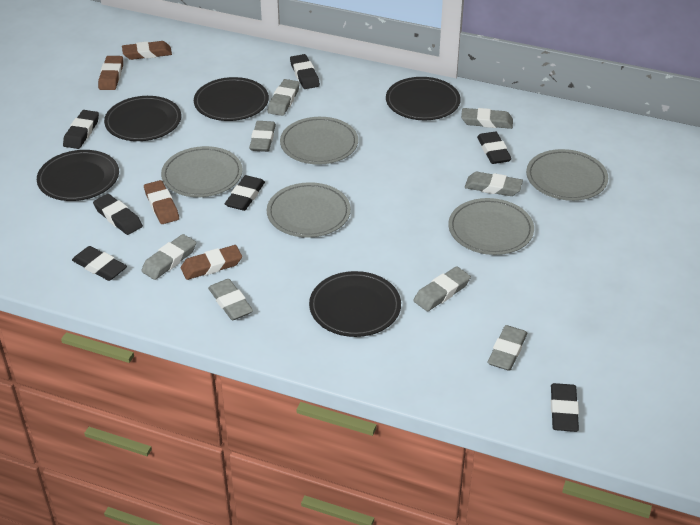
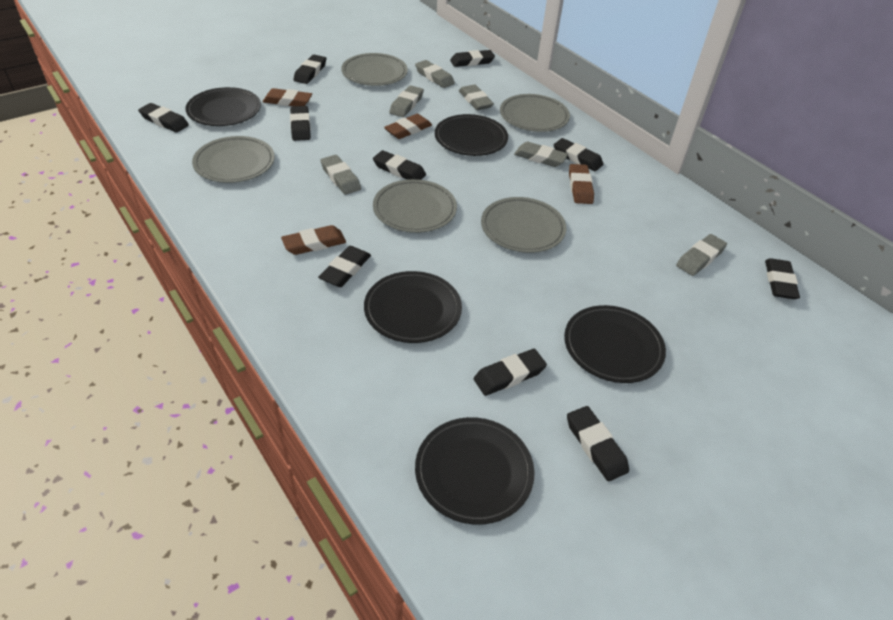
black eraser: 7 -> 10
grey eraser: 8 -> 6

